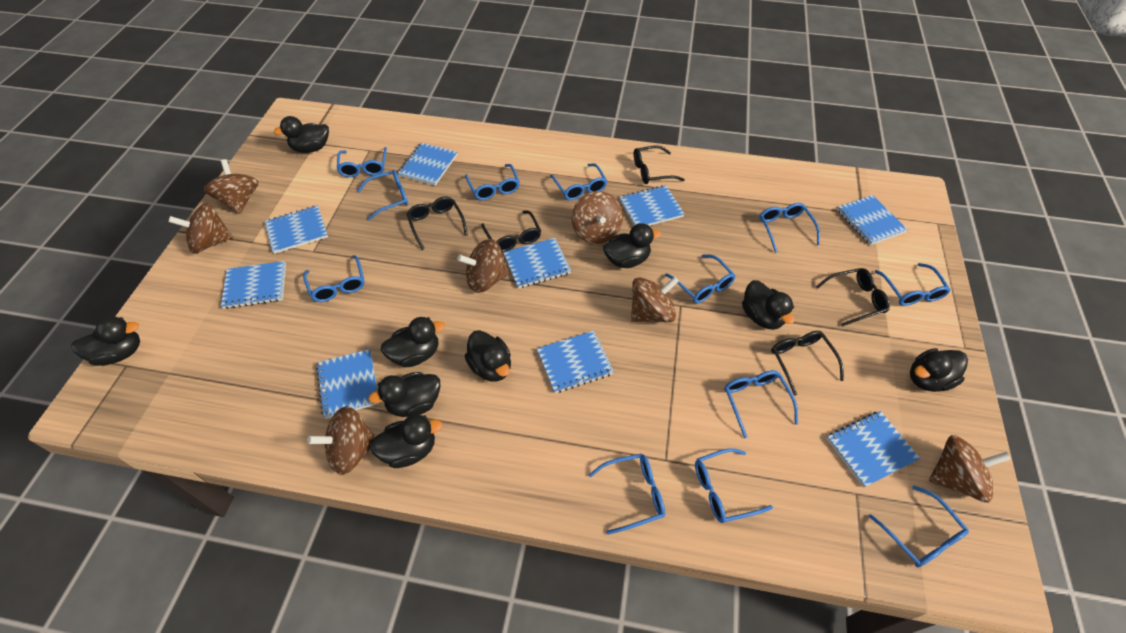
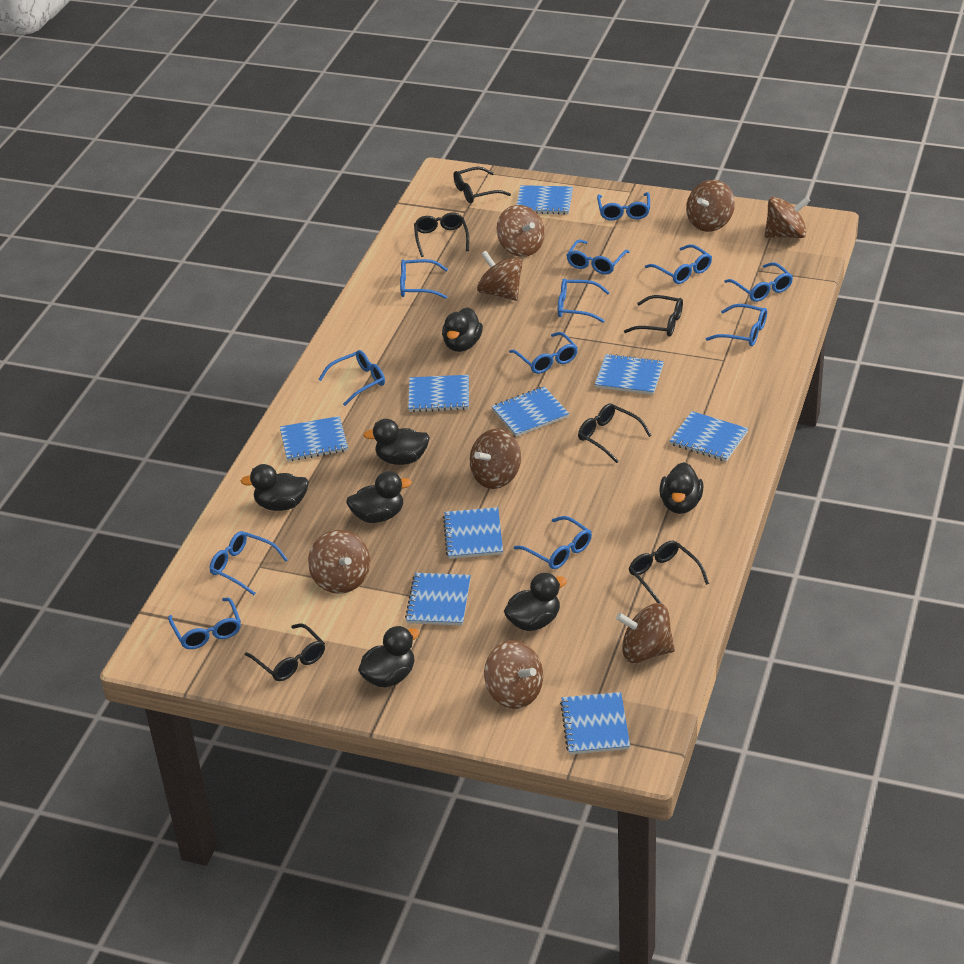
black duck: 9 -> 7
black glasses: 5 -> 6
brown spinning top: 7 -> 8

